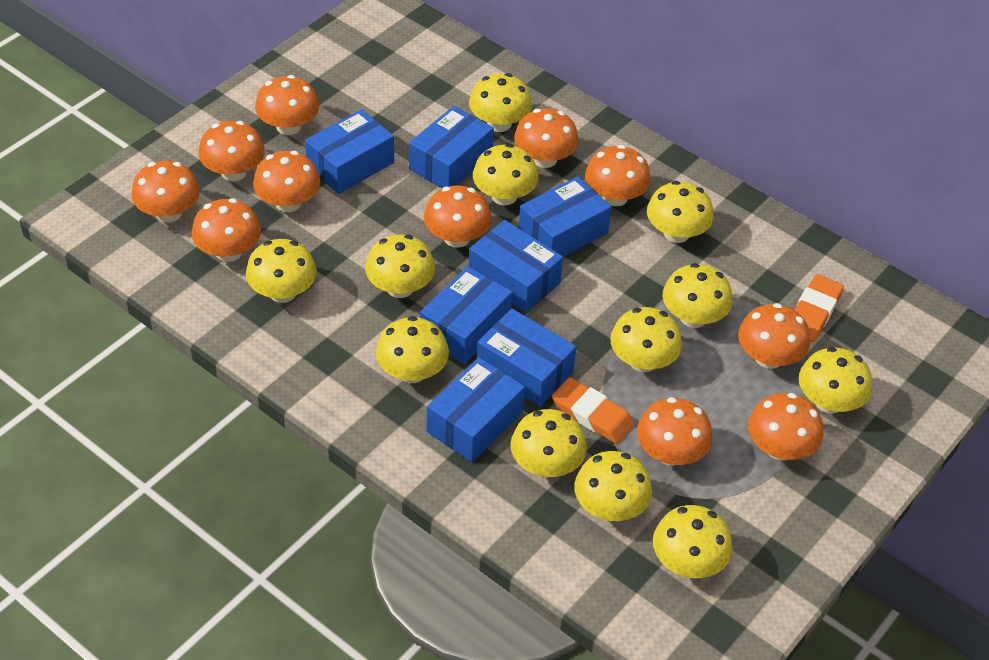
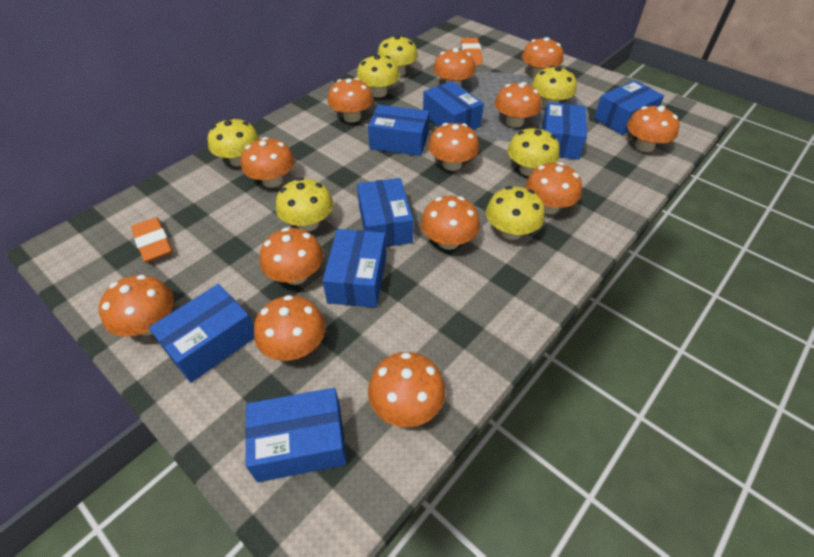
blue box: 7 -> 8
orange mushroom: 11 -> 13
yellow mushroom: 12 -> 7

